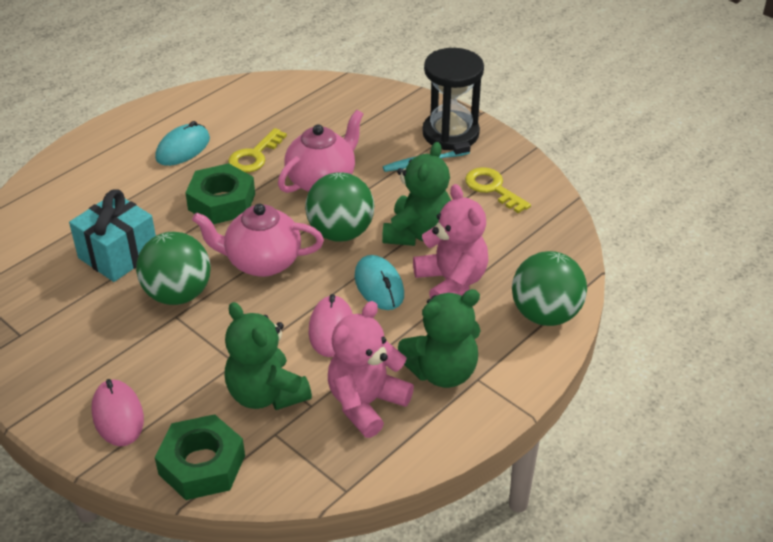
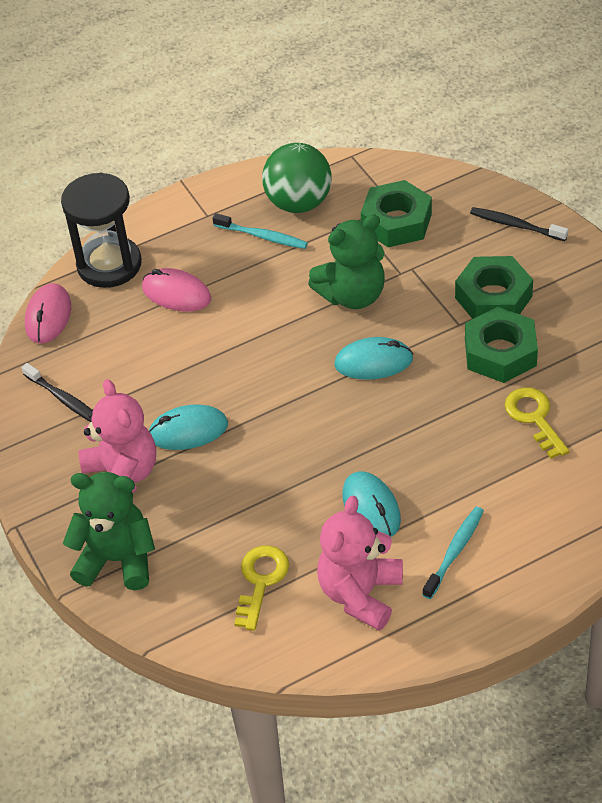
black toothbrush: 0 -> 2
green ball: 3 -> 1
green nut: 2 -> 3
green teddy bear: 3 -> 2
pink teapot: 2 -> 0
turquoise gift: 1 -> 0
turquoise mouse: 2 -> 3
turquoise toothbrush: 1 -> 2

